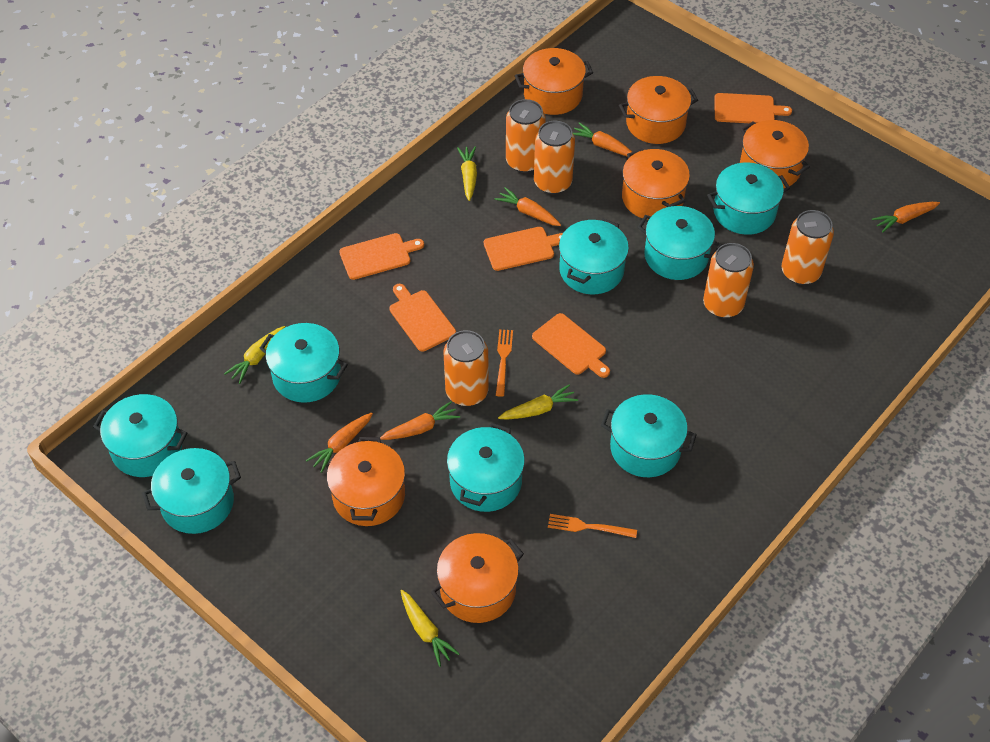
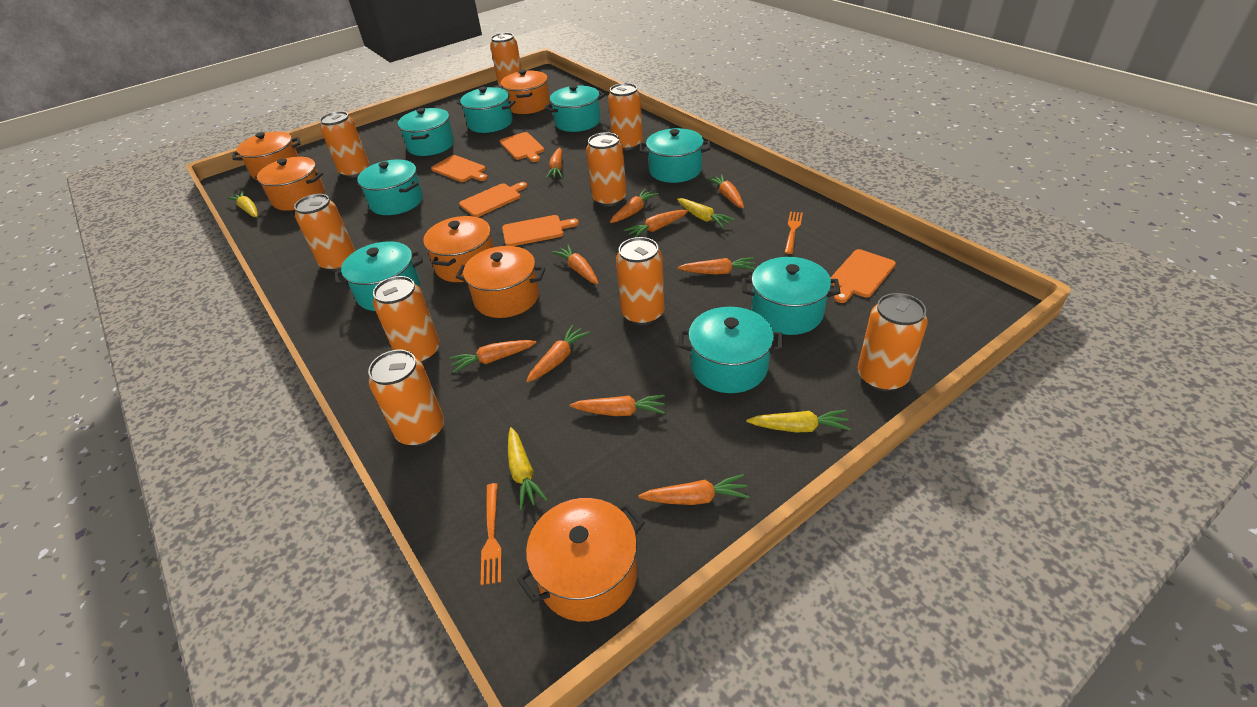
orange can: 5 -> 9
orange carrot: 5 -> 10

